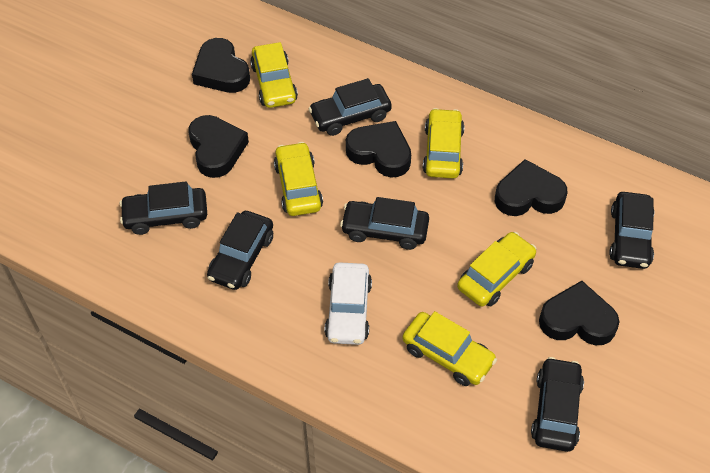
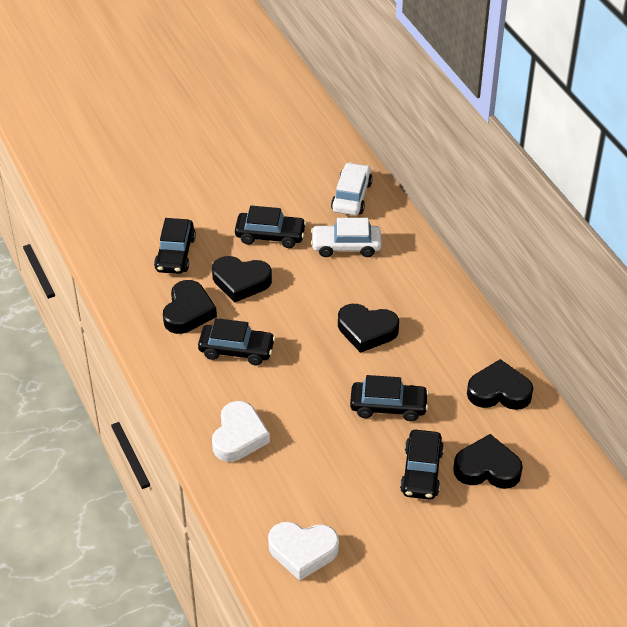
black car: 6 -> 5
white car: 1 -> 2
white heart: 0 -> 2
yellow car: 5 -> 0

